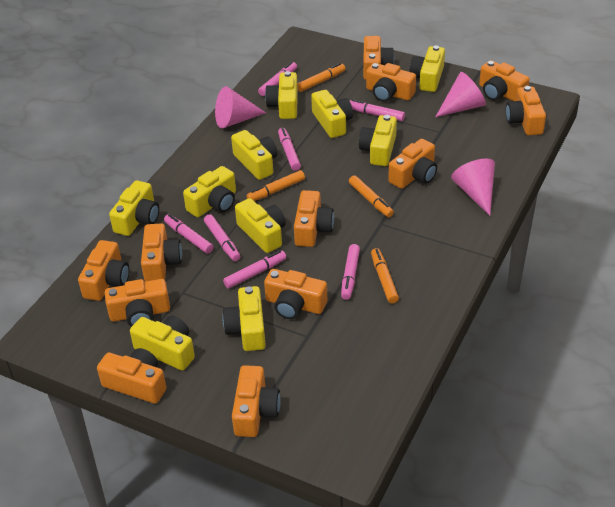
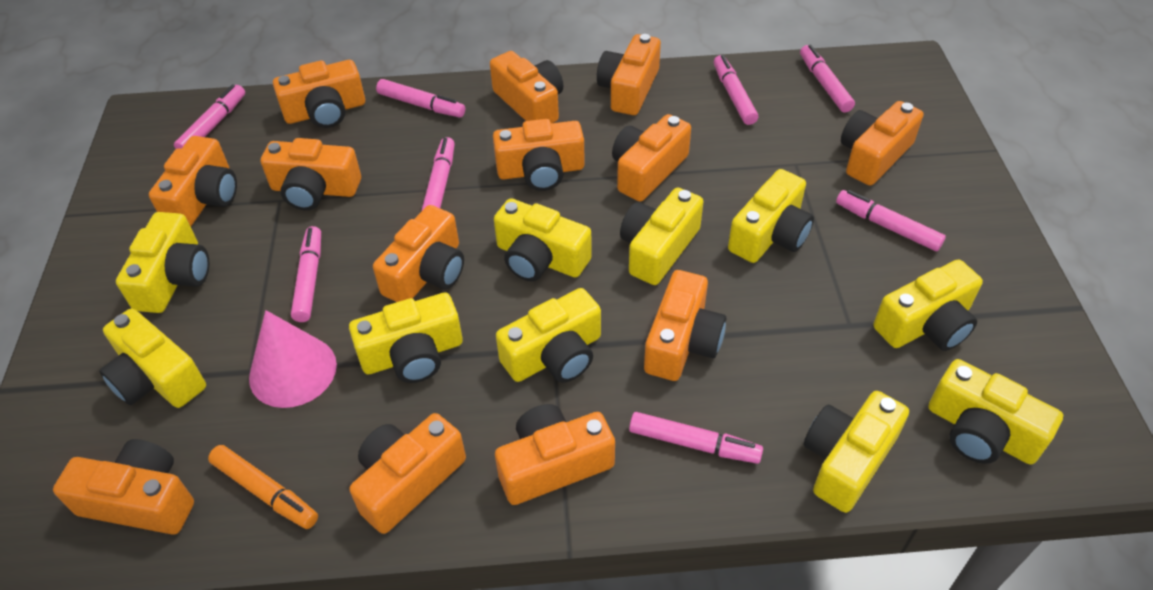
orange camera: 12 -> 13
orange marker: 4 -> 1
pink cone: 3 -> 1
pink marker: 7 -> 8

